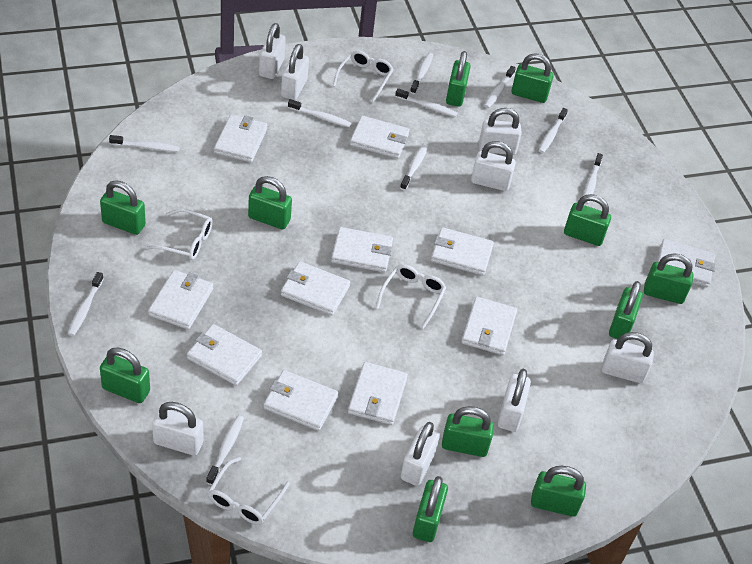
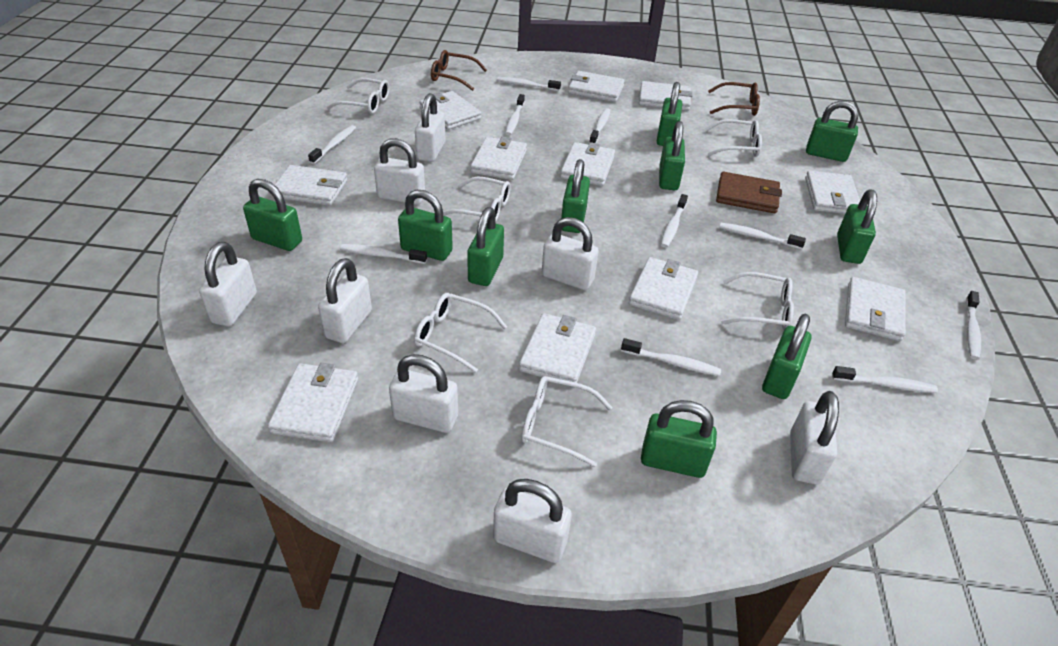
brown glasses: 0 -> 2
brown wallet: 0 -> 1
green padlock: 11 -> 10
white glasses: 4 -> 6

